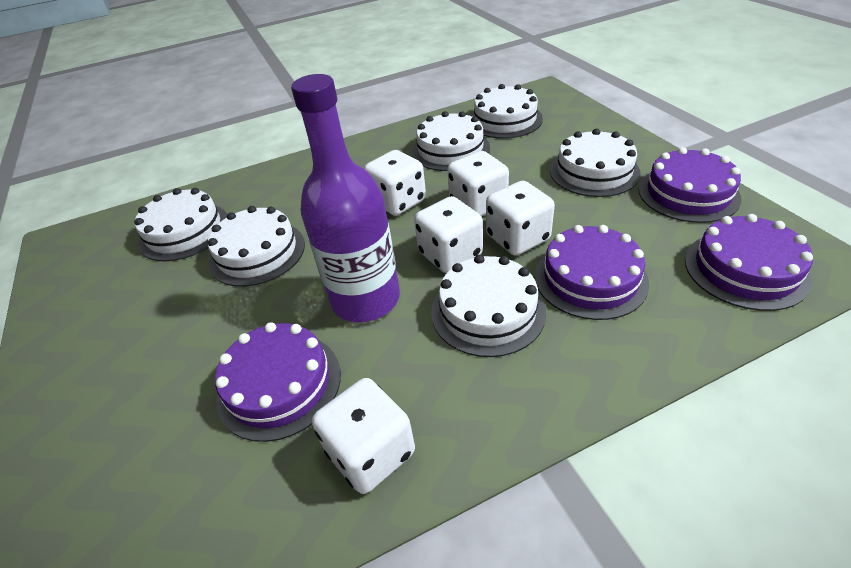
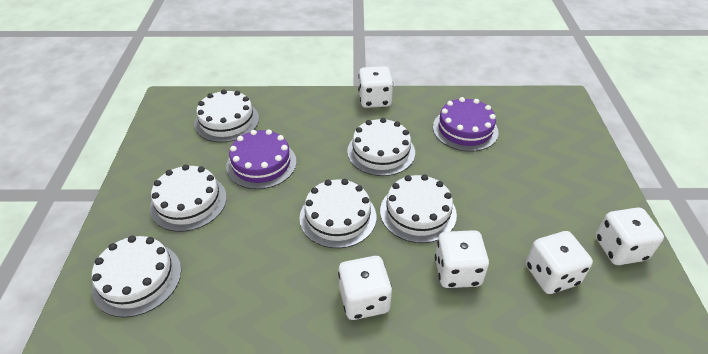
purple bottle: 1 -> 0
purple cake: 4 -> 2

